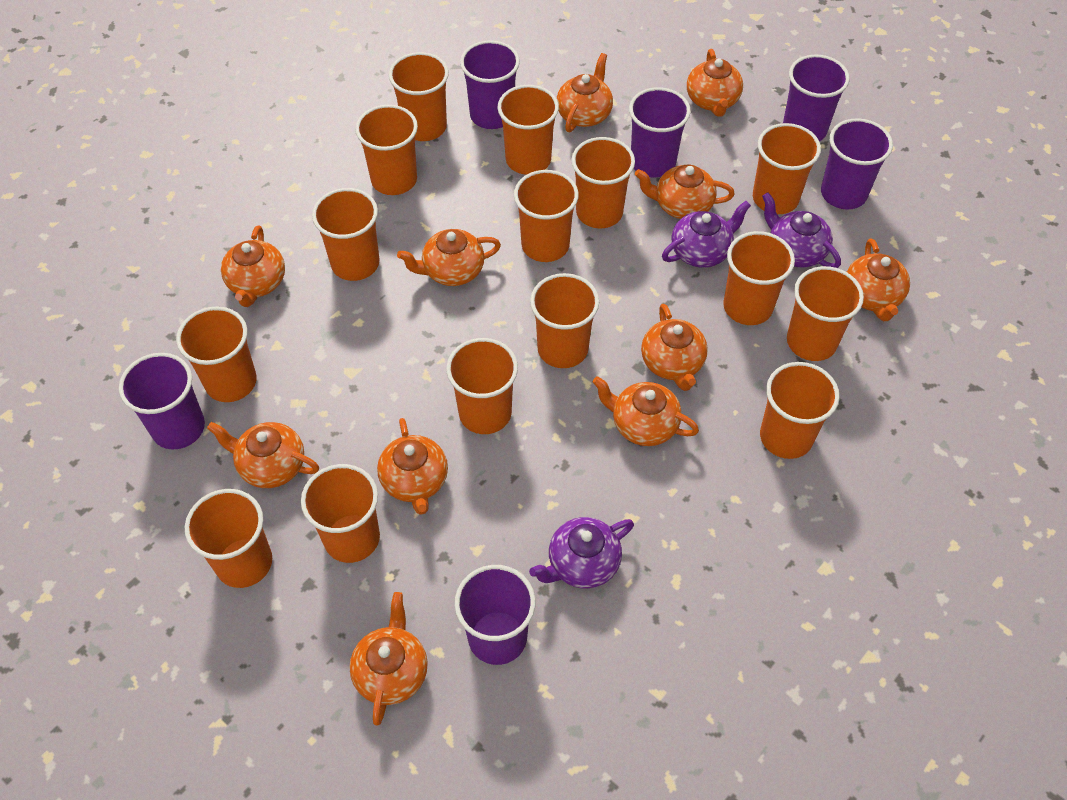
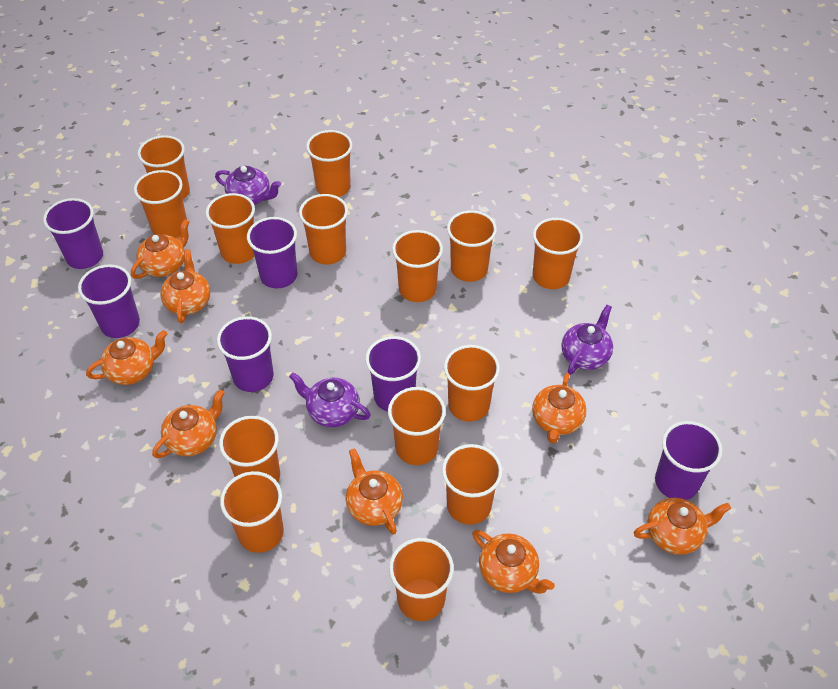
orange cup: 15 -> 14
orange teapot: 11 -> 8

